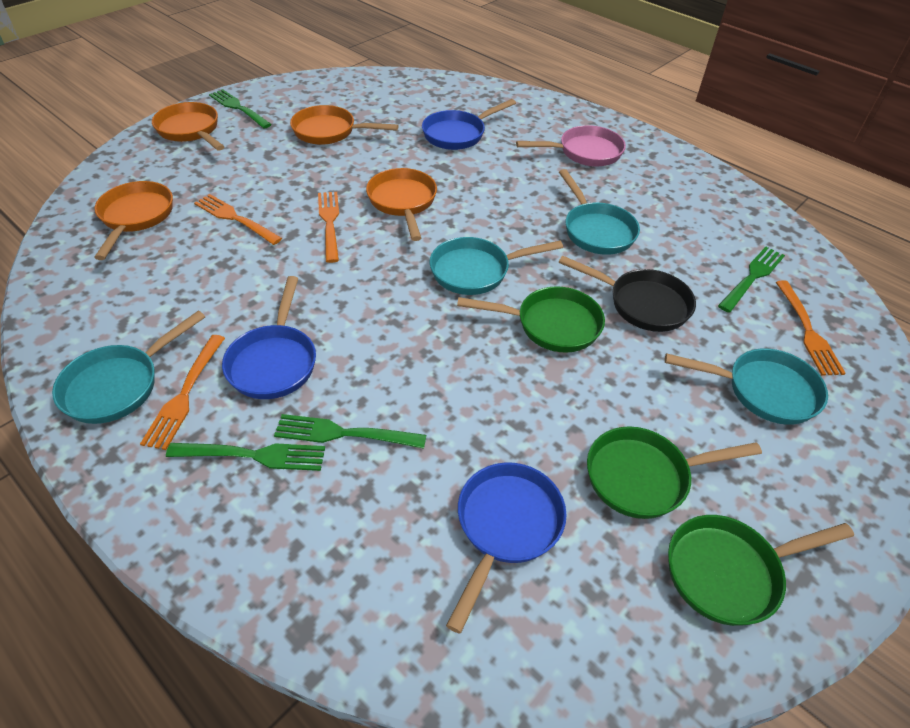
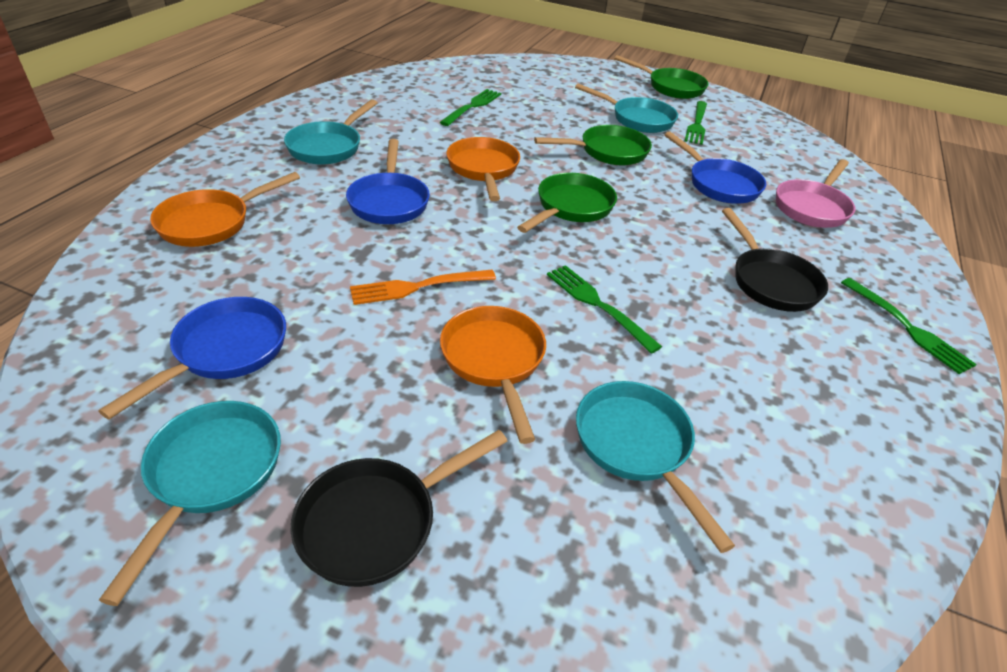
black pan: 1 -> 2
orange fork: 4 -> 1
orange pan: 4 -> 3

